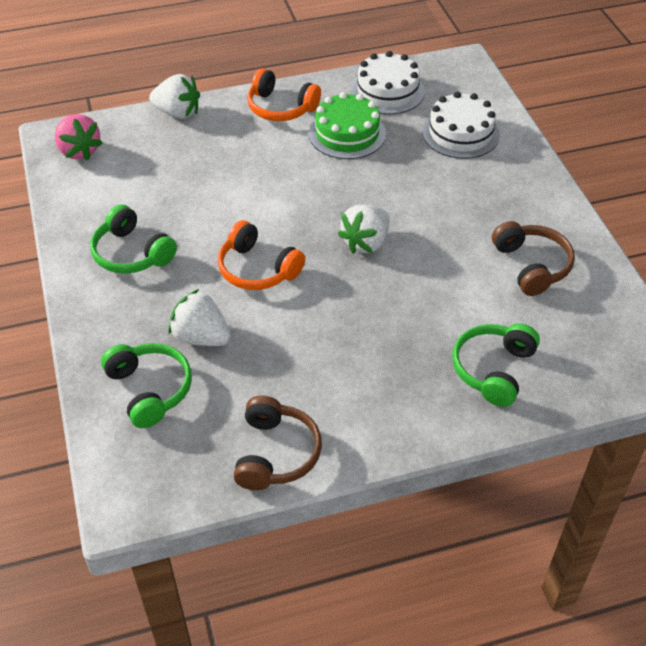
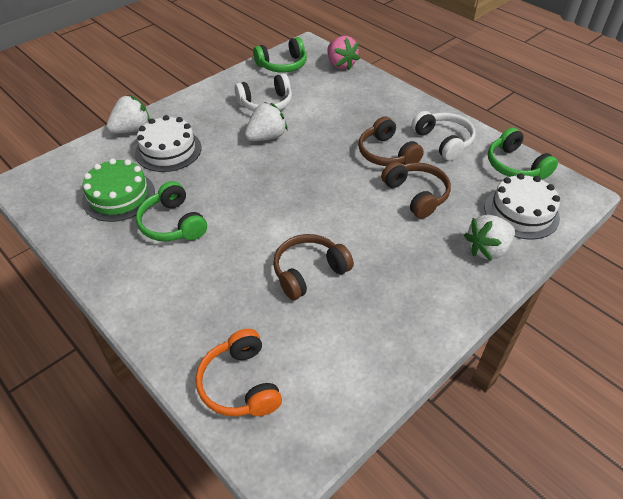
brown headphones: 2 -> 3
orange headphones: 2 -> 1
white headphones: 0 -> 2

